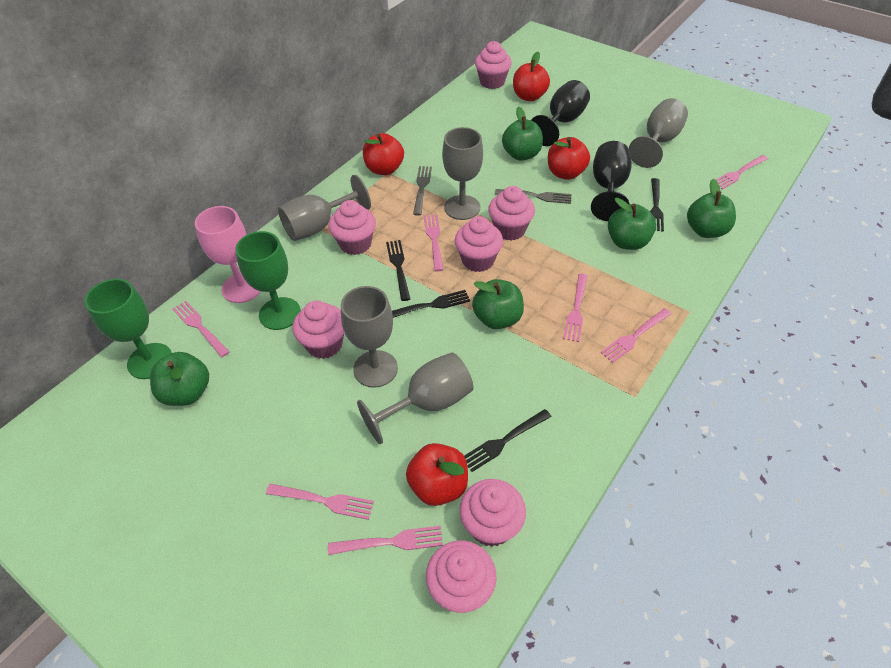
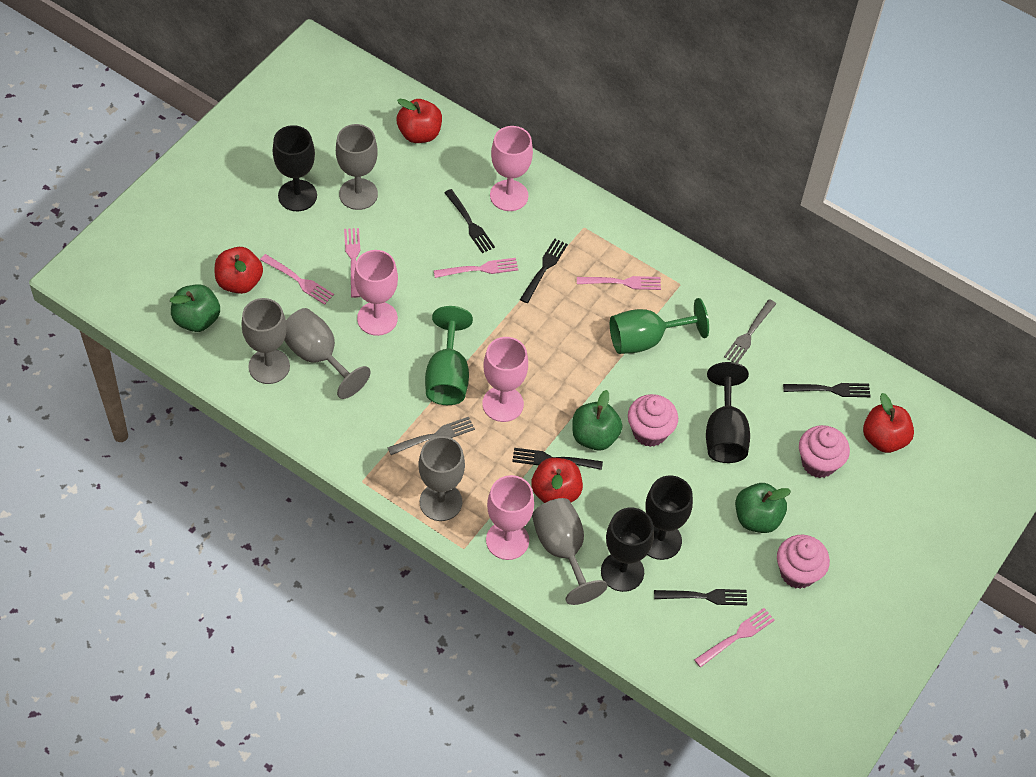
black fork: 4 -> 5
black goblet: 2 -> 4
green apple: 5 -> 3
pink cupcake: 7 -> 3
pink fork: 7 -> 5
pink goblet: 1 -> 4

